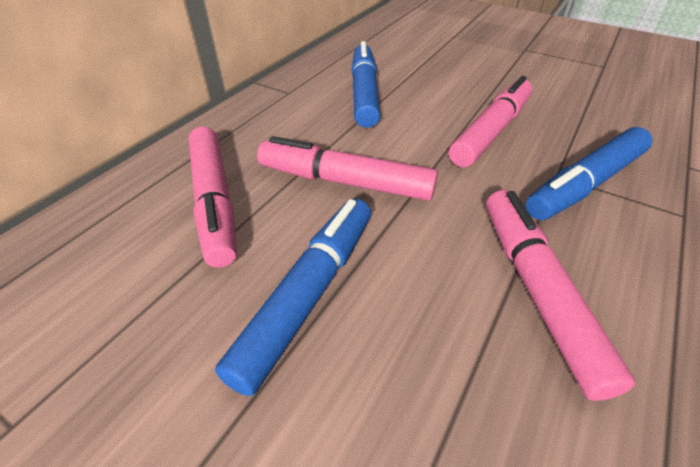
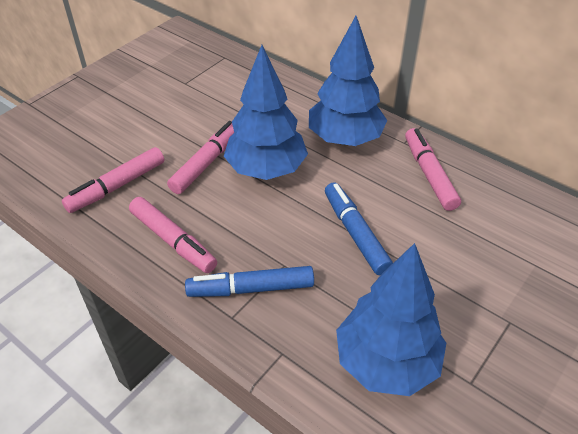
blue marker: 3 -> 2
blue tree: 0 -> 3

